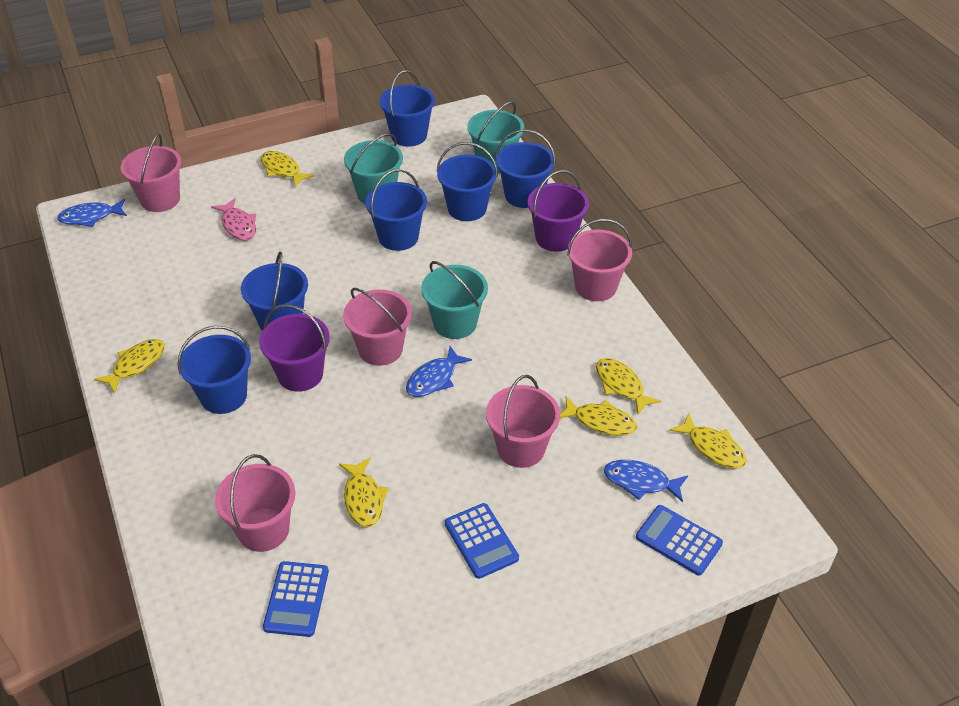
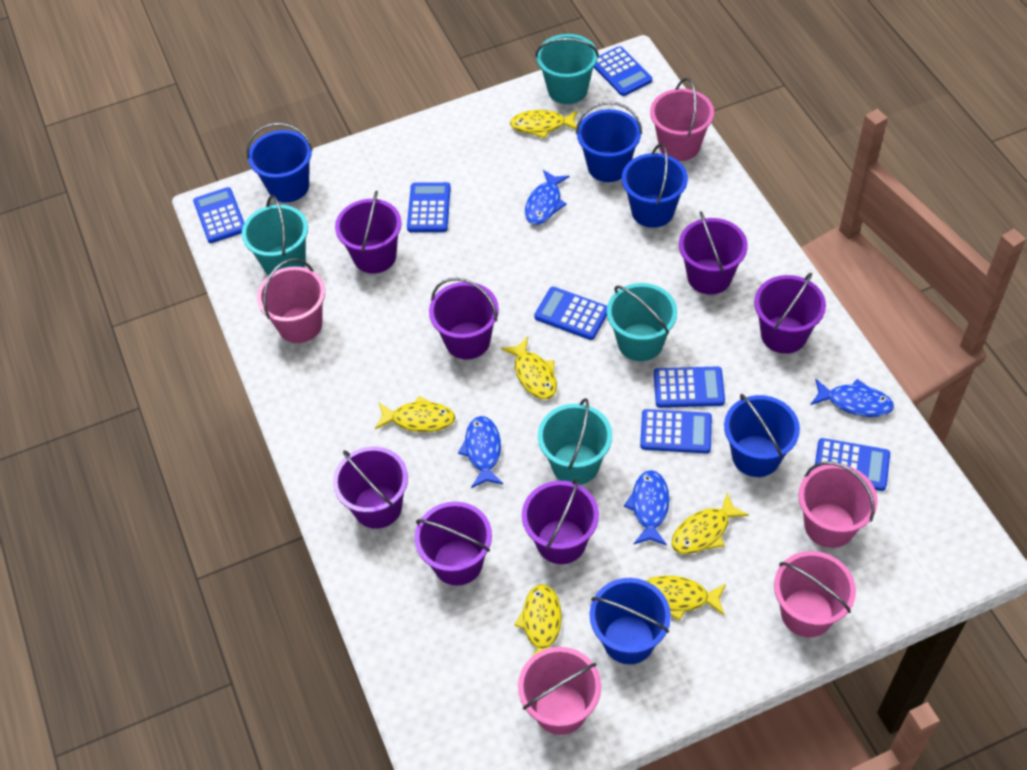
blue bucket: 6 -> 5
blue calculator: 3 -> 7
blue fish: 3 -> 4
pink fish: 1 -> 0
purple bucket: 2 -> 7
turquoise bucket: 3 -> 4

